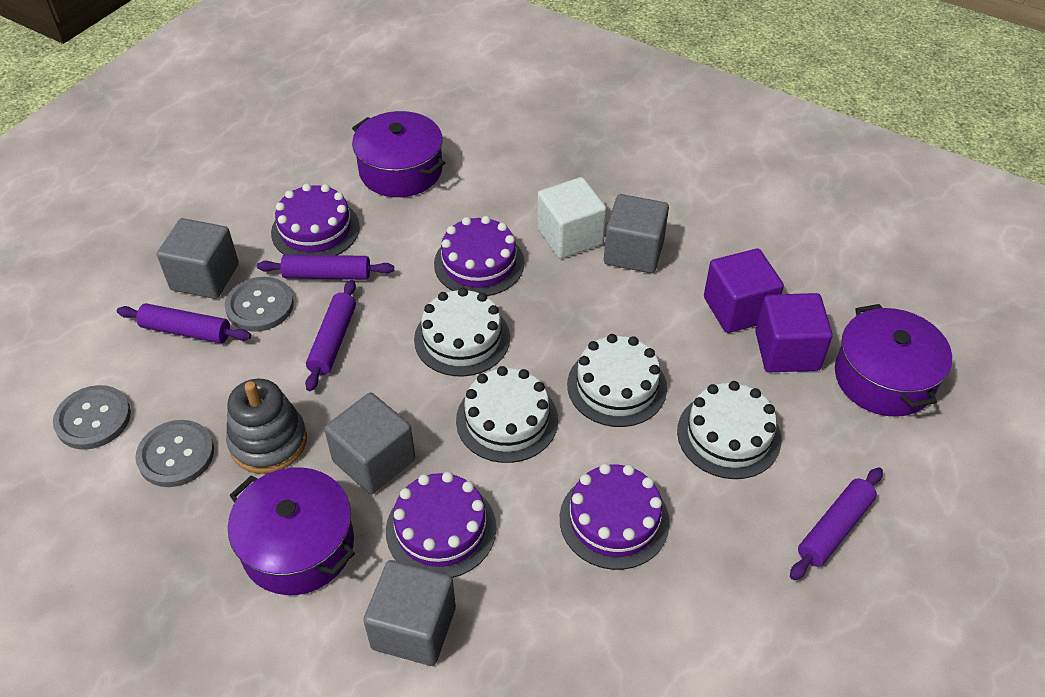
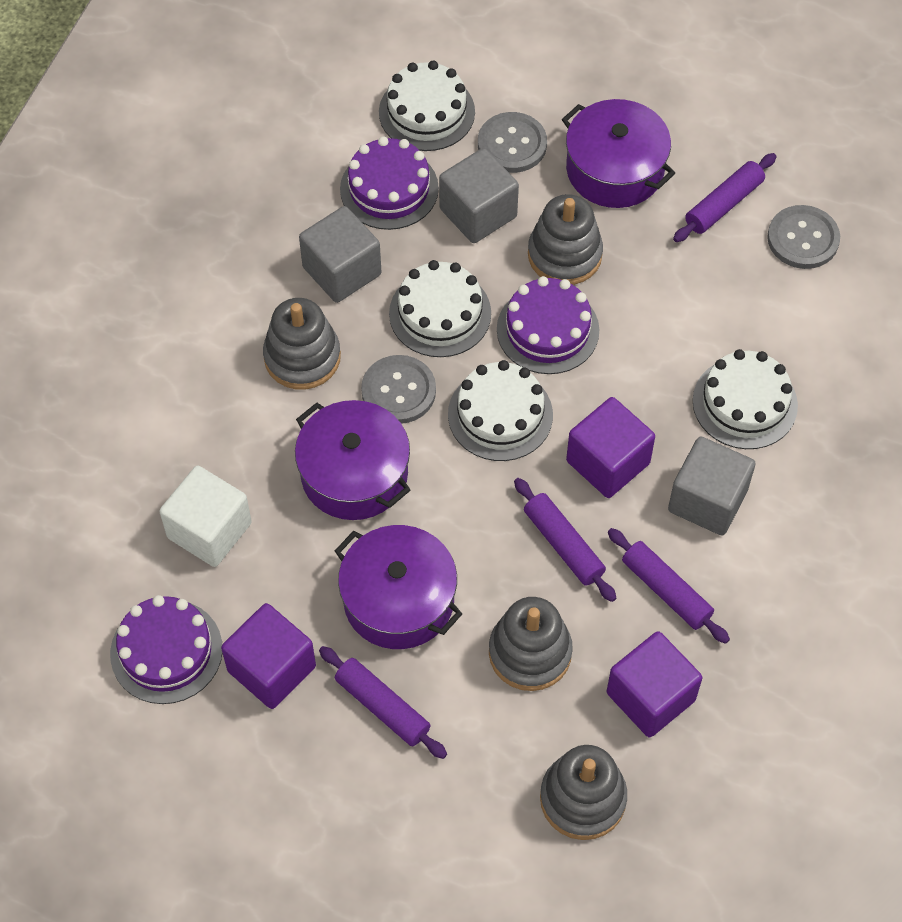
grey cube: 4 -> 3
grey stacking toy: 1 -> 4
purple cake: 4 -> 3
purple cube: 2 -> 3

